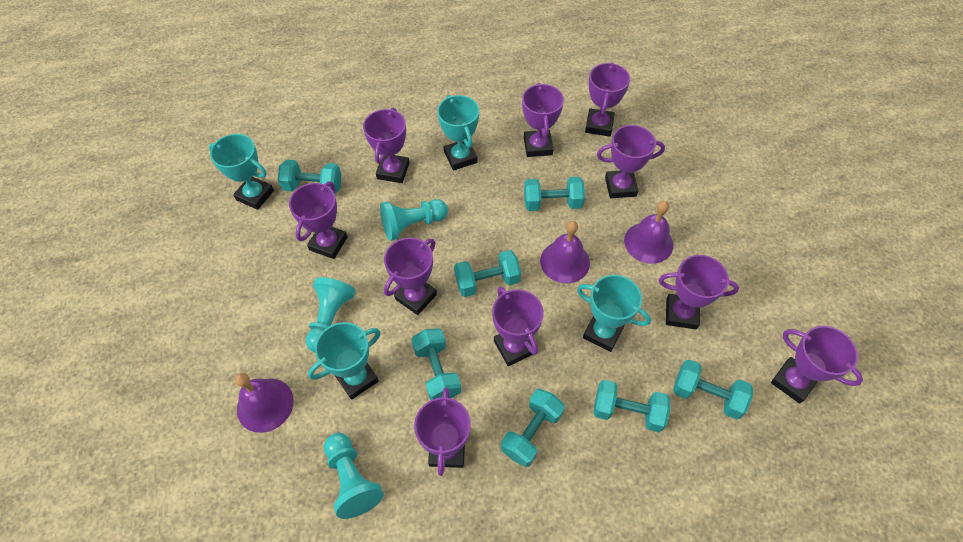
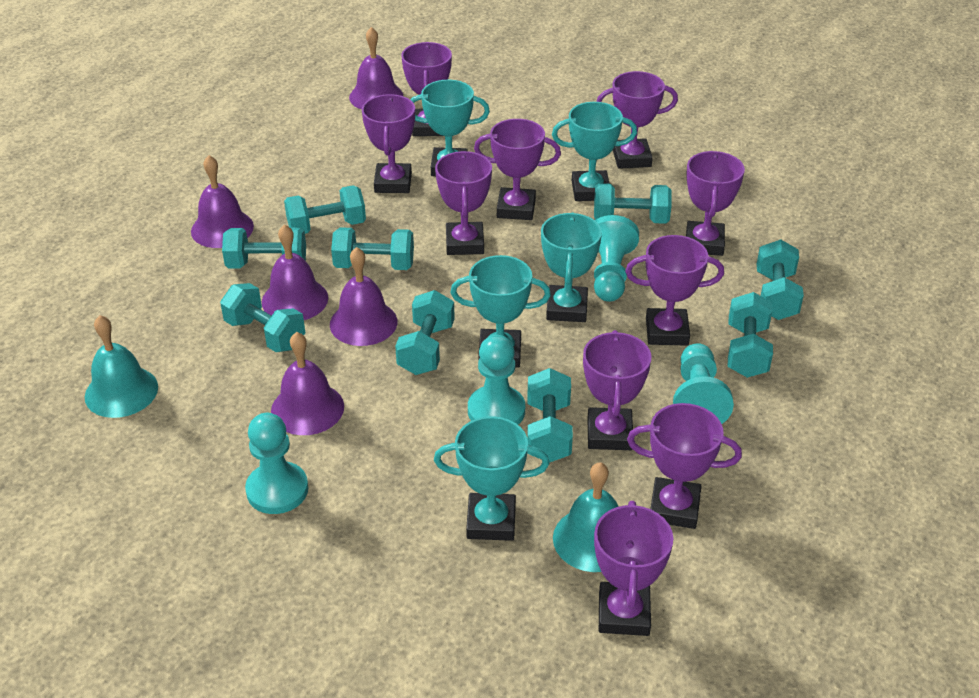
purple bell: 3 -> 5
turquoise bell: 0 -> 2
turquoise dumbbell: 7 -> 9
turquoise pawn: 3 -> 4
turquoise trophy: 4 -> 5

